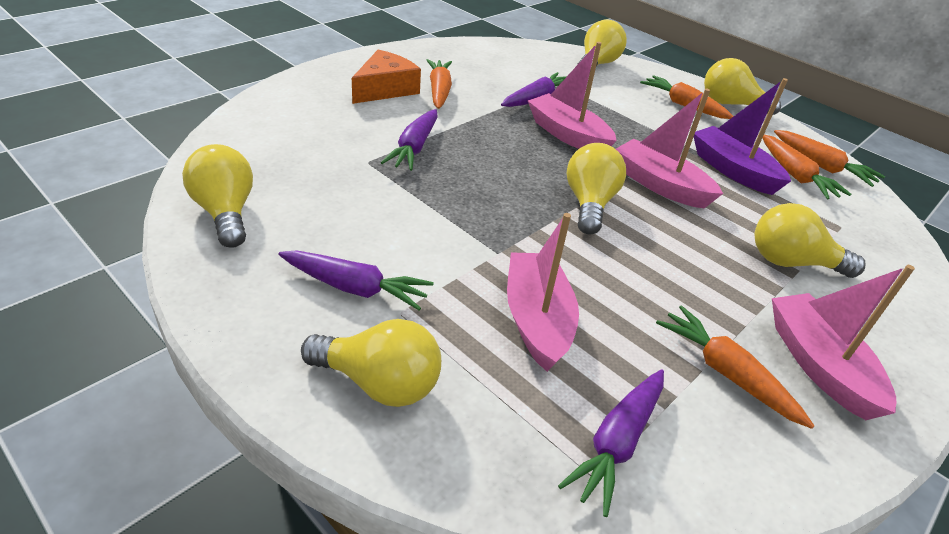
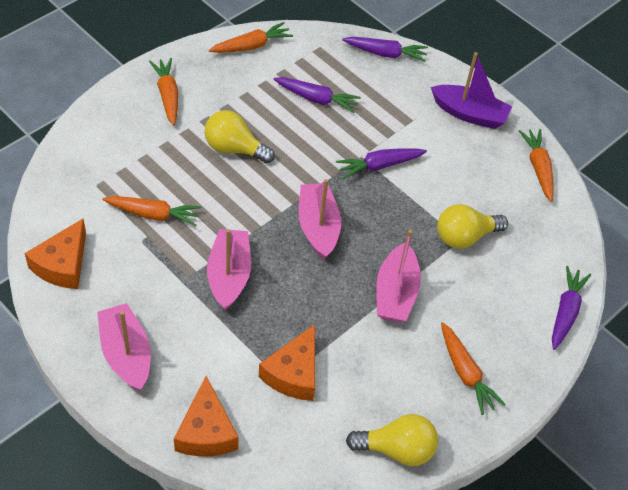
orange cheese: 1 -> 3
yellow light bulb: 6 -> 3

